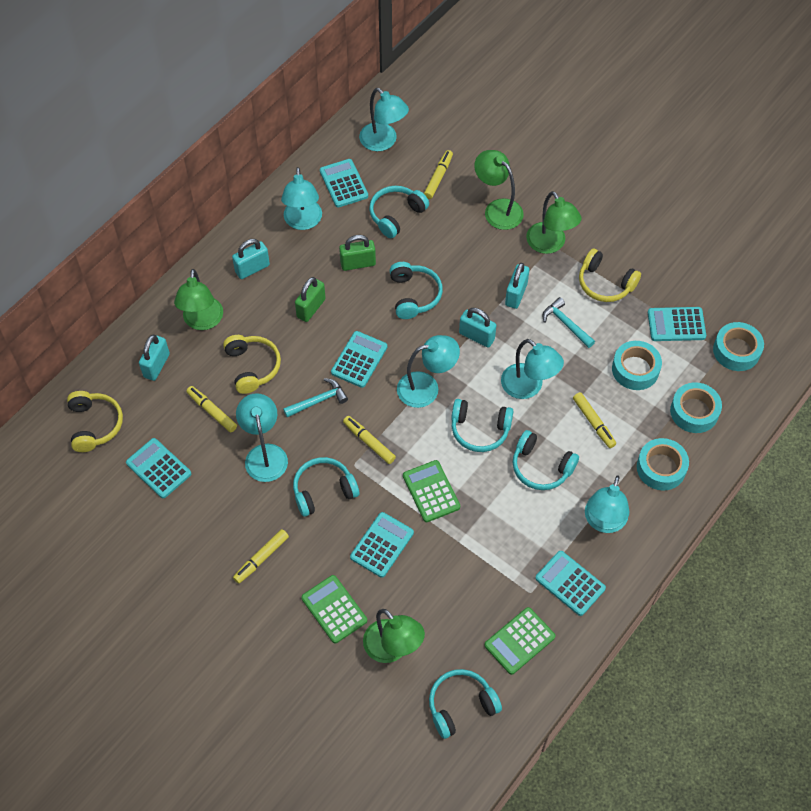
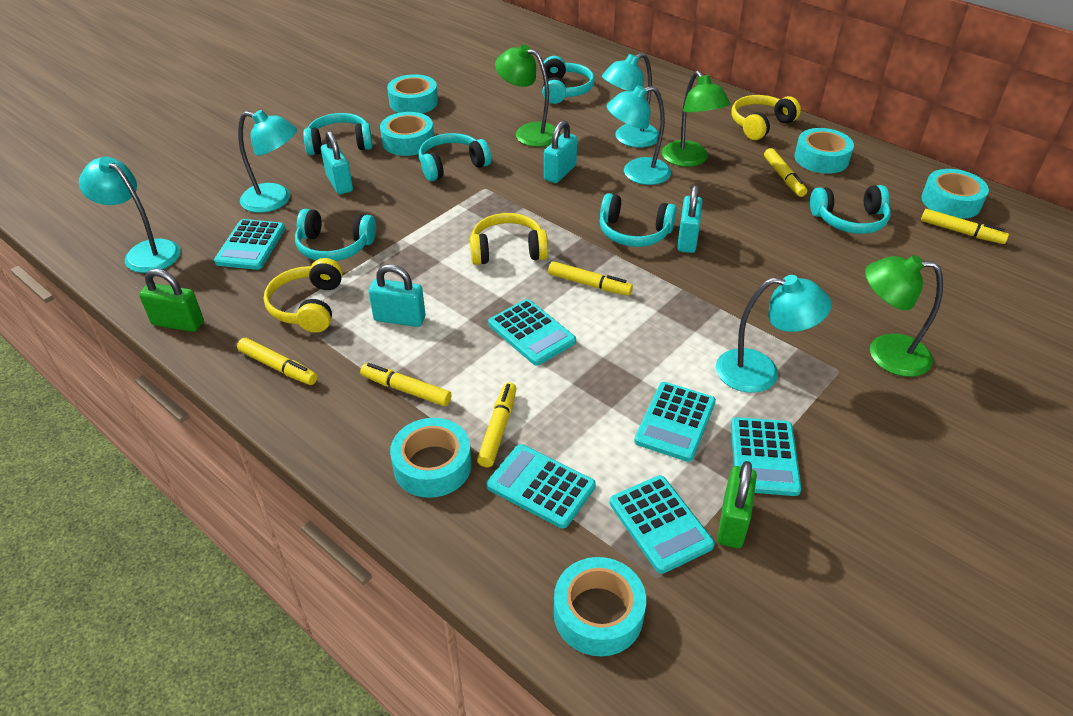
green calculator: 3 -> 0
green lamp: 4 -> 3
turquoise hammer: 2 -> 0
turquoise lamp: 6 -> 5
turquoise tape: 4 -> 6
yellow marker: 5 -> 6

